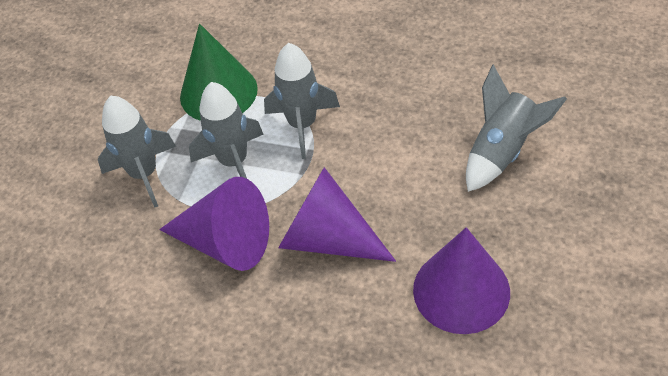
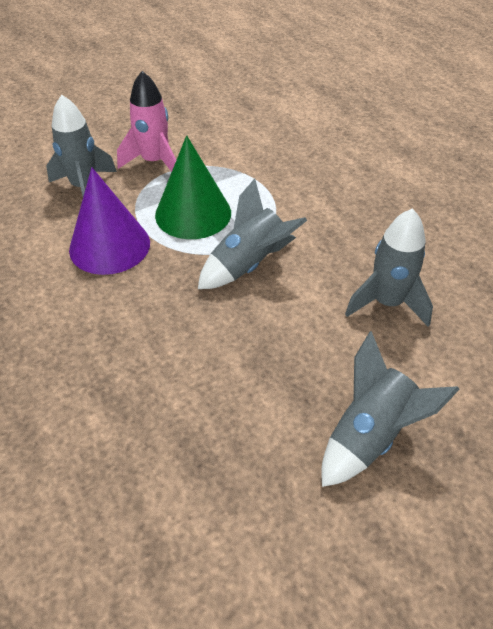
pink rocket: 0 -> 1
purple cone: 3 -> 1

